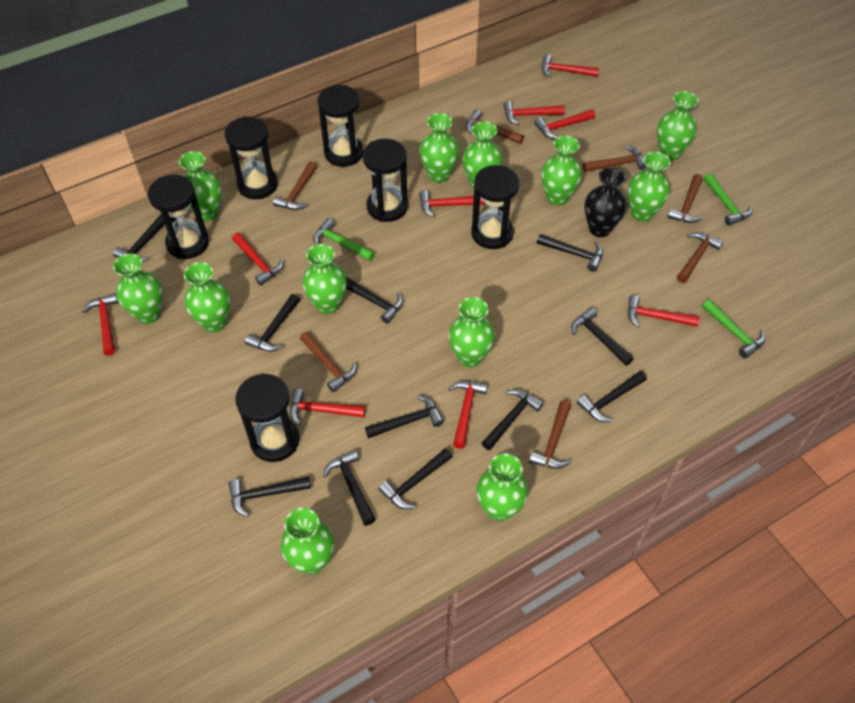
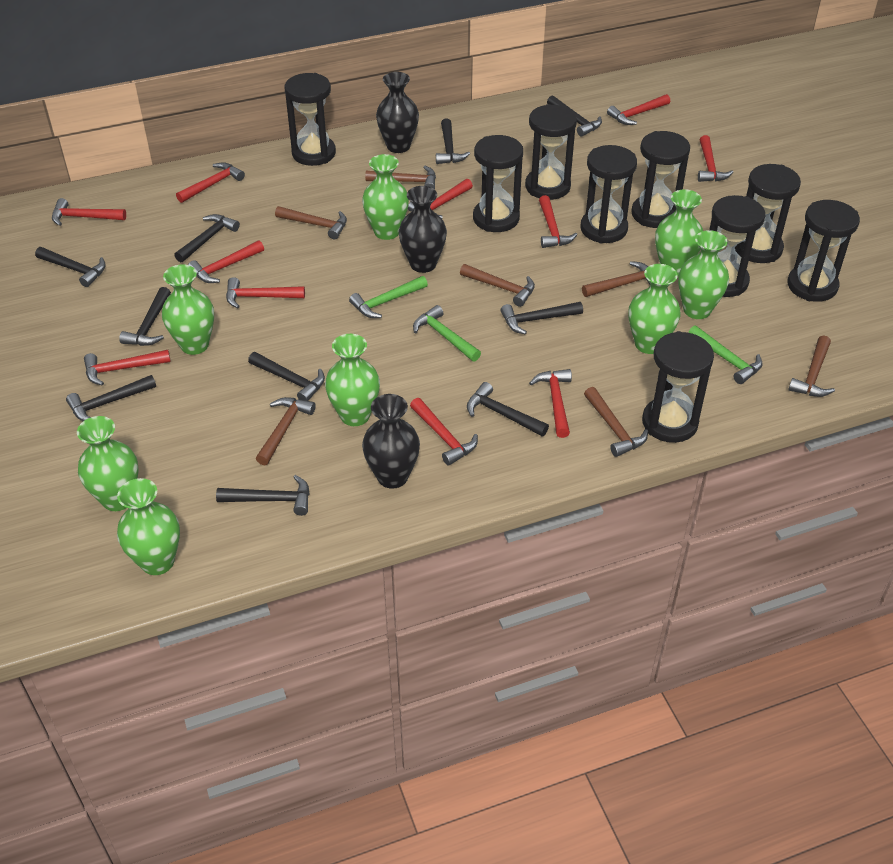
black hammer: 11 -> 10
black hourglass: 6 -> 9
black vase: 1 -> 3
green vase: 12 -> 8
red hammer: 9 -> 11

